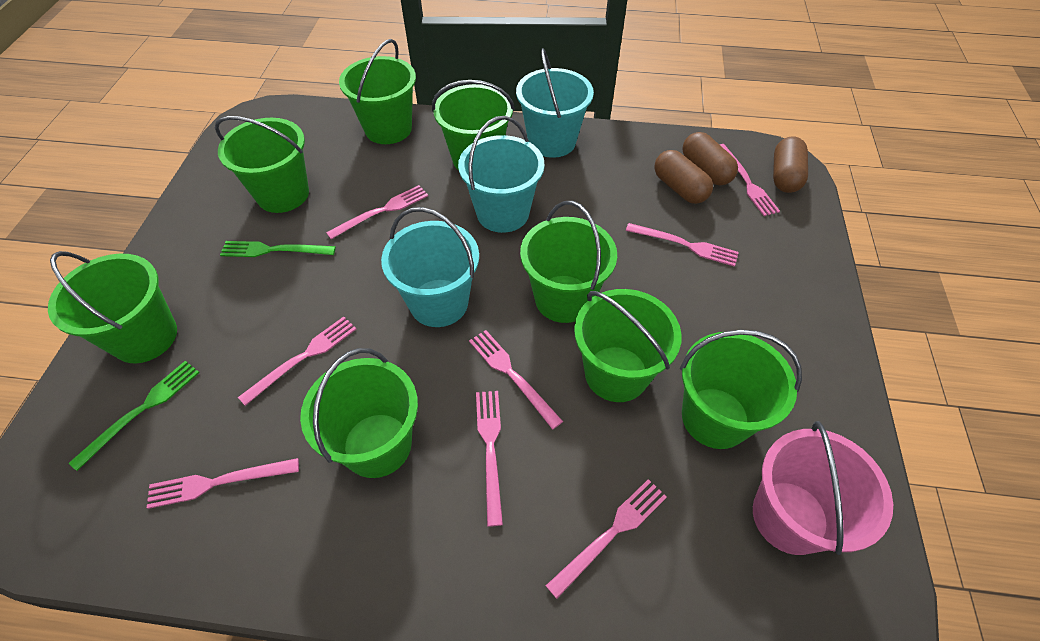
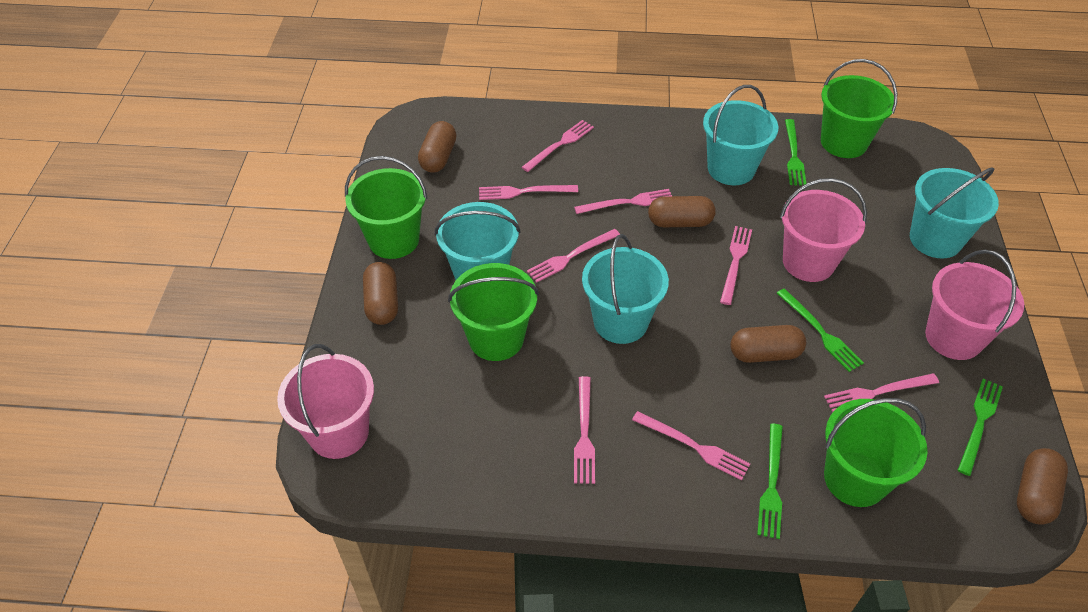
brown capsule: 3 -> 5
green bucket: 8 -> 4
green fork: 2 -> 4
pink bucket: 1 -> 3
turquoise bucket: 3 -> 4

